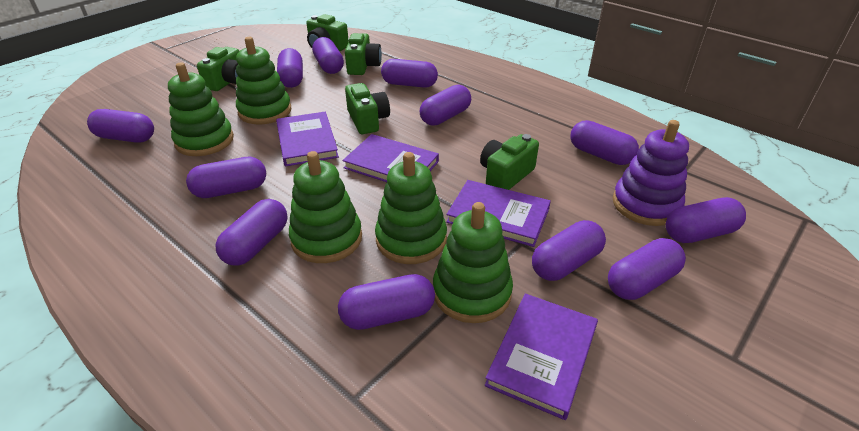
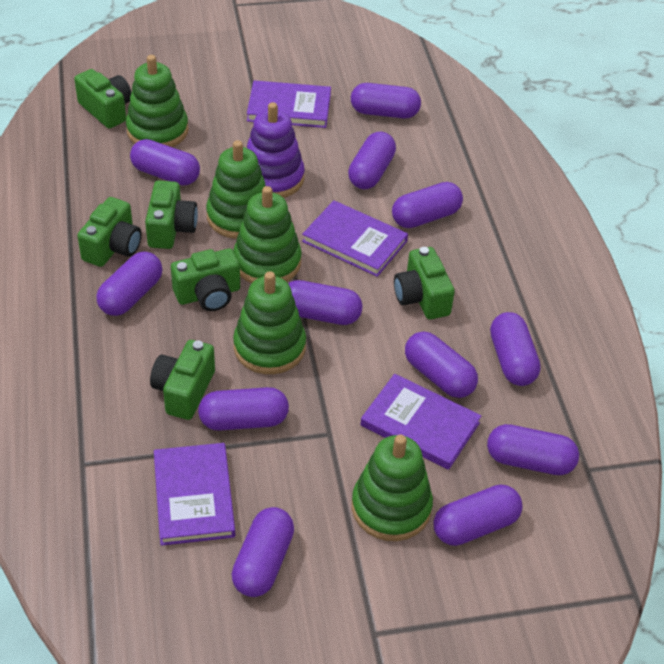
green camera: 5 -> 6

